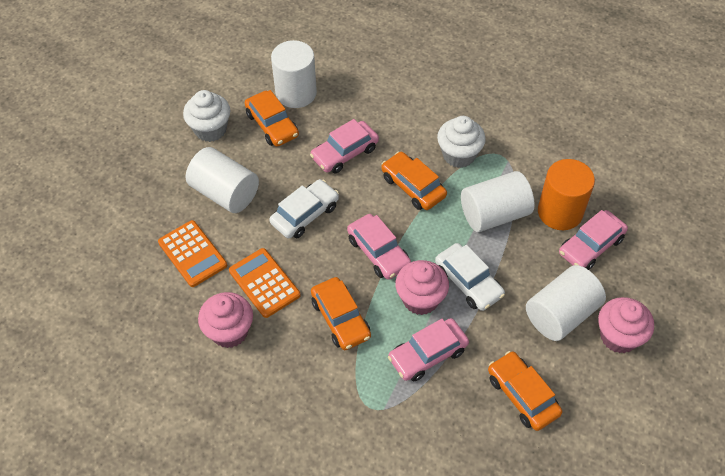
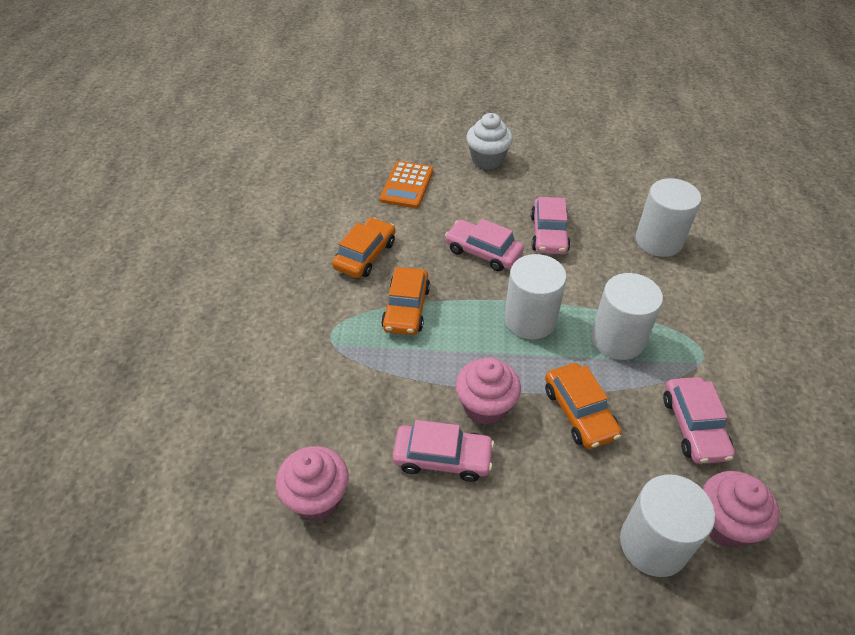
orange calculator: 2 -> 1
orange car: 4 -> 3
orange cylinder: 1 -> 0
white car: 2 -> 0
white cupcake: 2 -> 1

